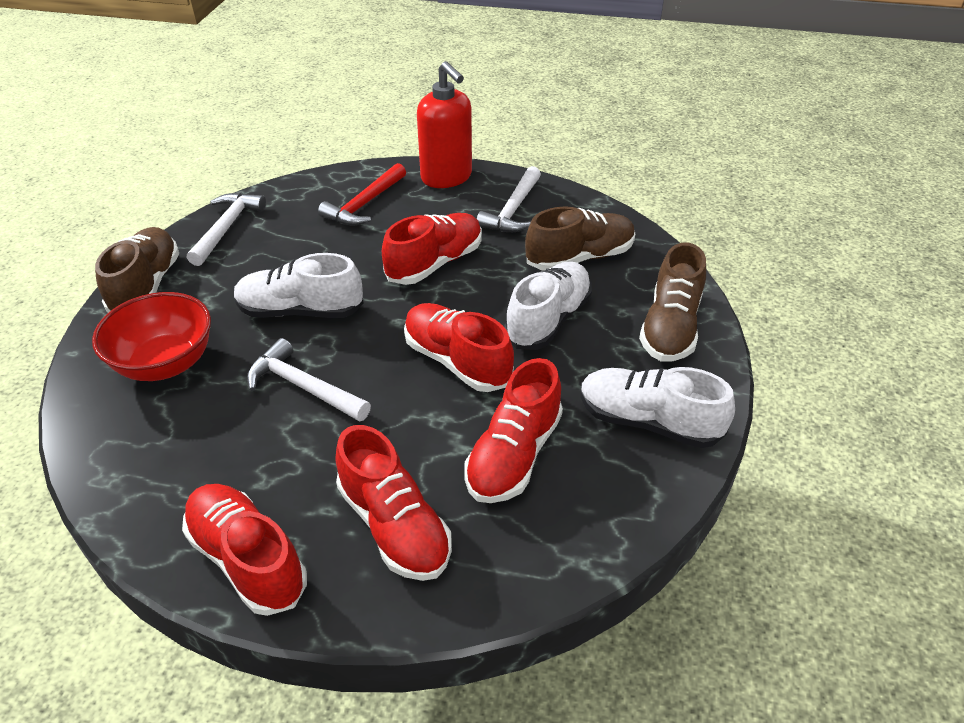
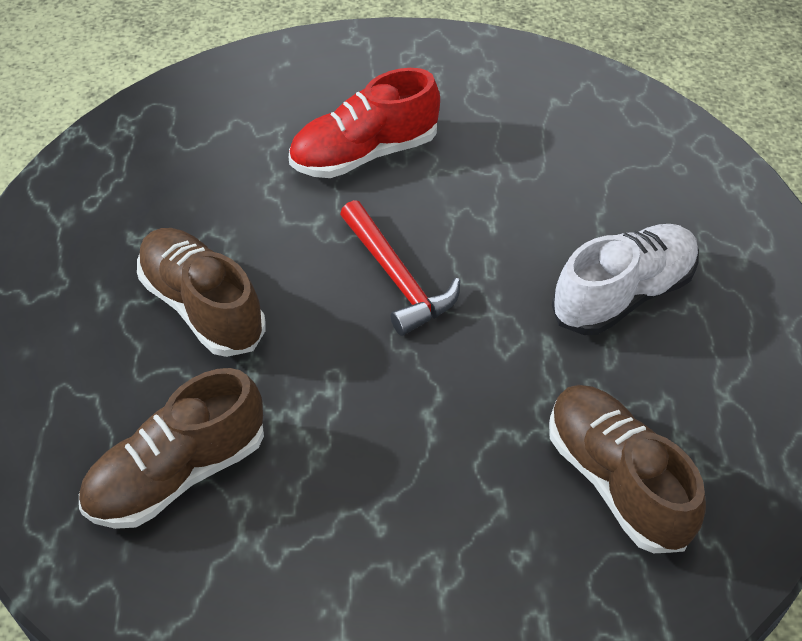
red bowl: 1 -> 0
red shoe: 5 -> 1
red soap dispenser: 1 -> 0
white hammer: 3 -> 0
white shoe: 3 -> 1

